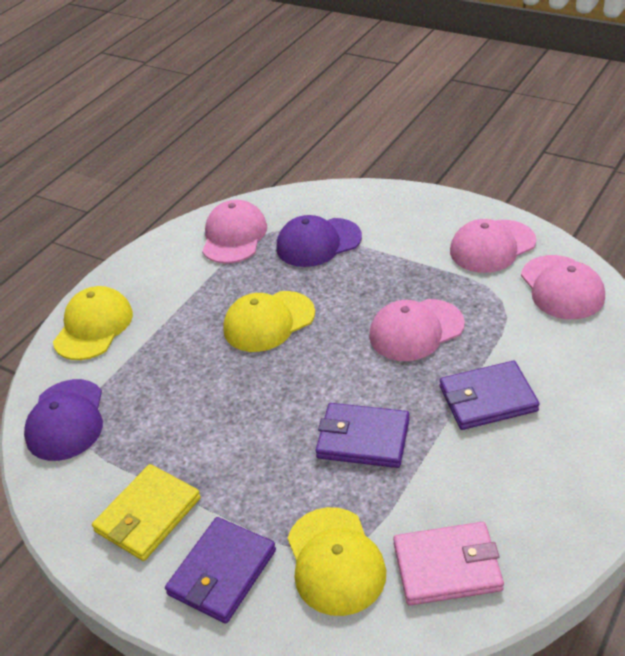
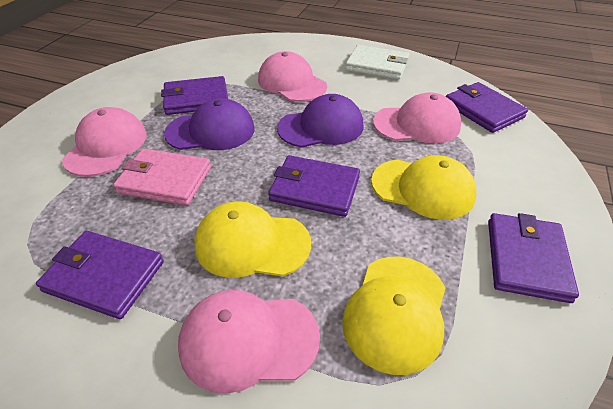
purple wallet: 3 -> 5
white wallet: 0 -> 1
yellow wallet: 1 -> 0

